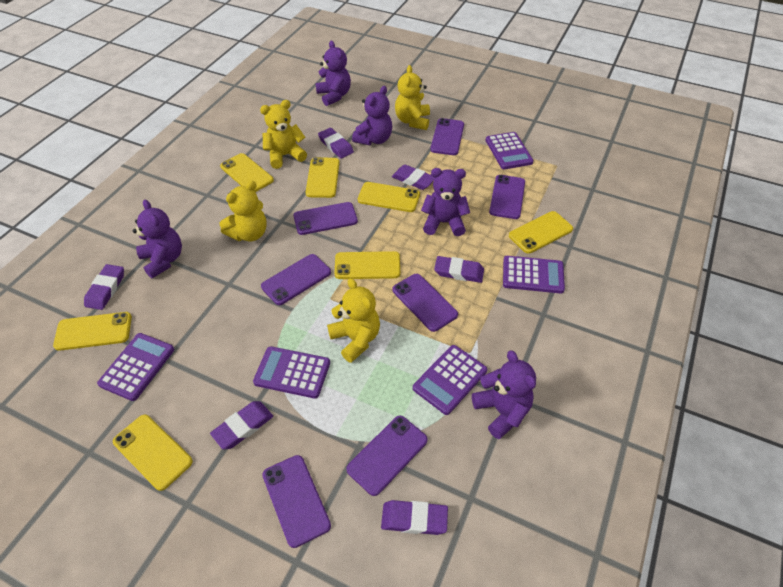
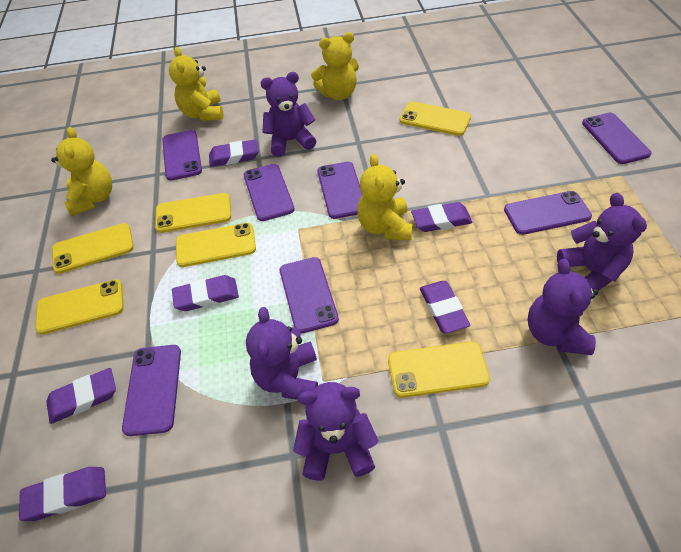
purple calculator: 5 -> 0
yellow phone: 7 -> 6

